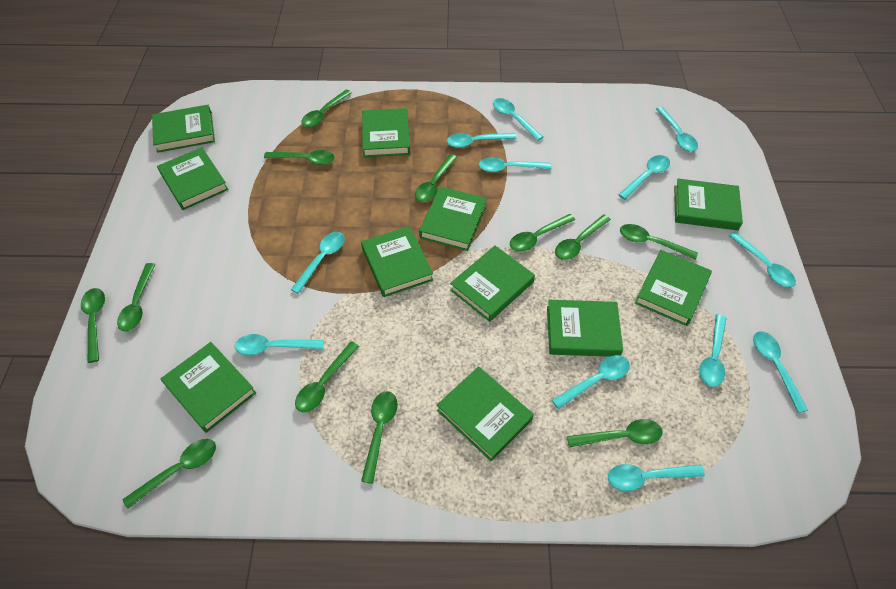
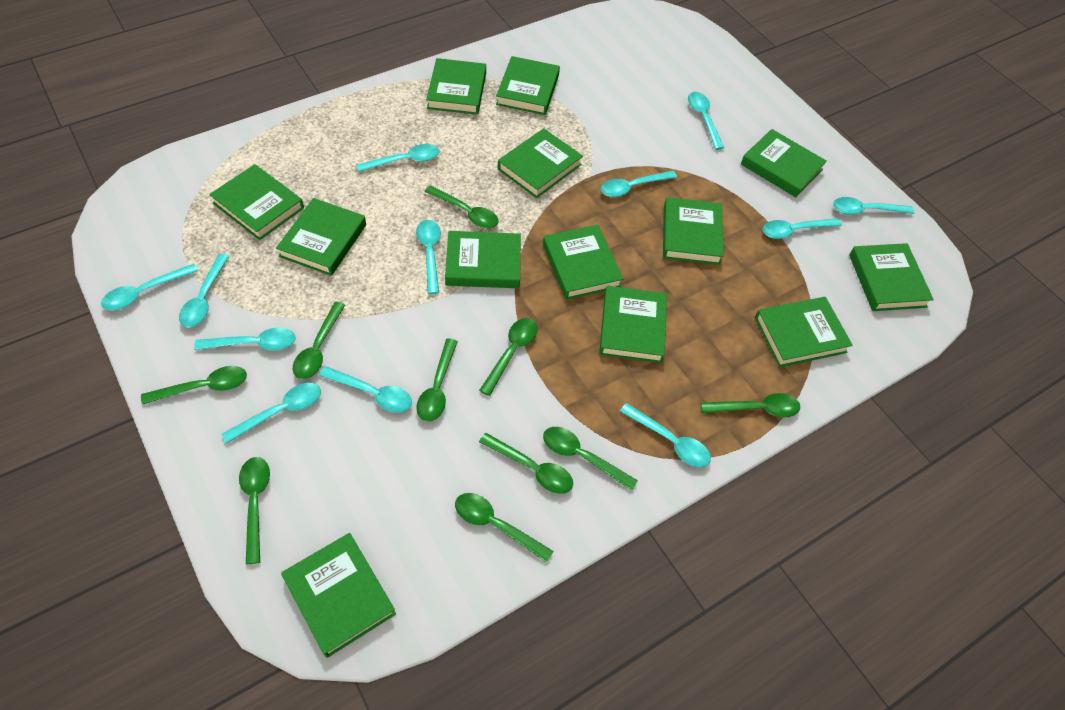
green book: 11 -> 13
green spoon: 12 -> 10

